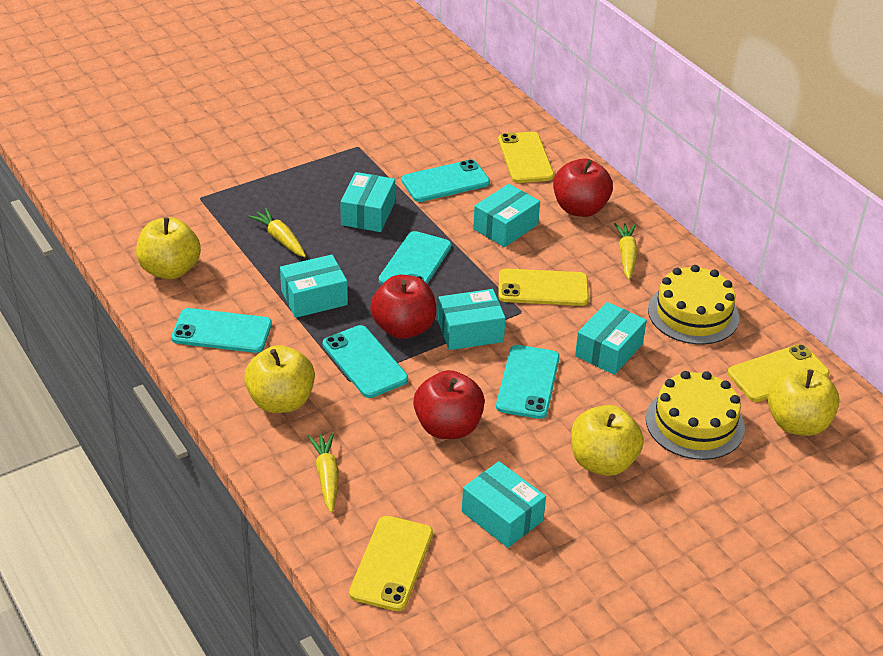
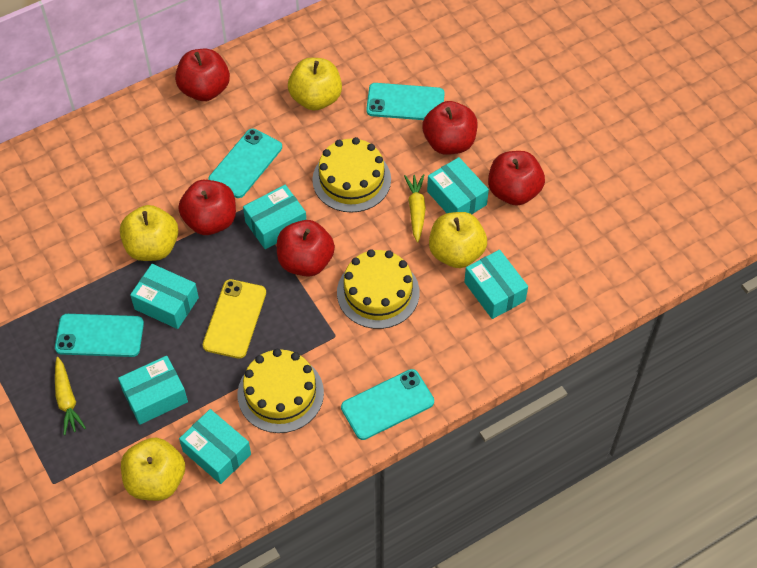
red apple: 3 -> 5
turquoise phone: 5 -> 4
yellow cake: 2 -> 3
yellow carrot: 3 -> 2
yellow phone: 4 -> 1

